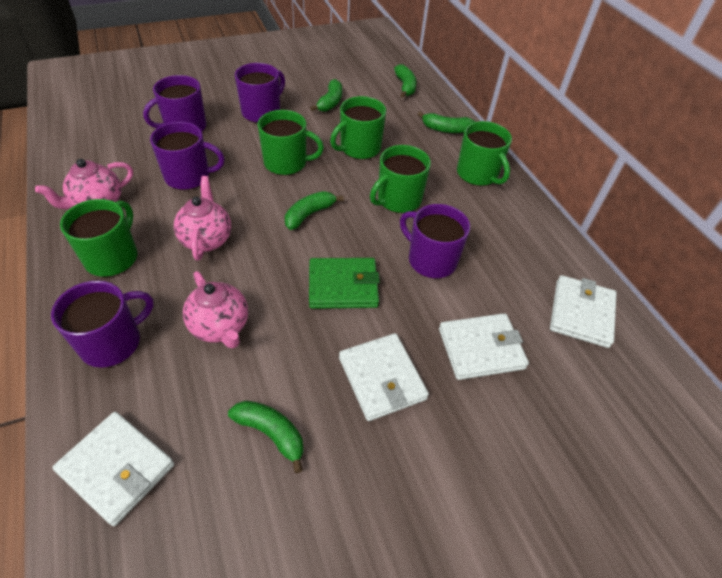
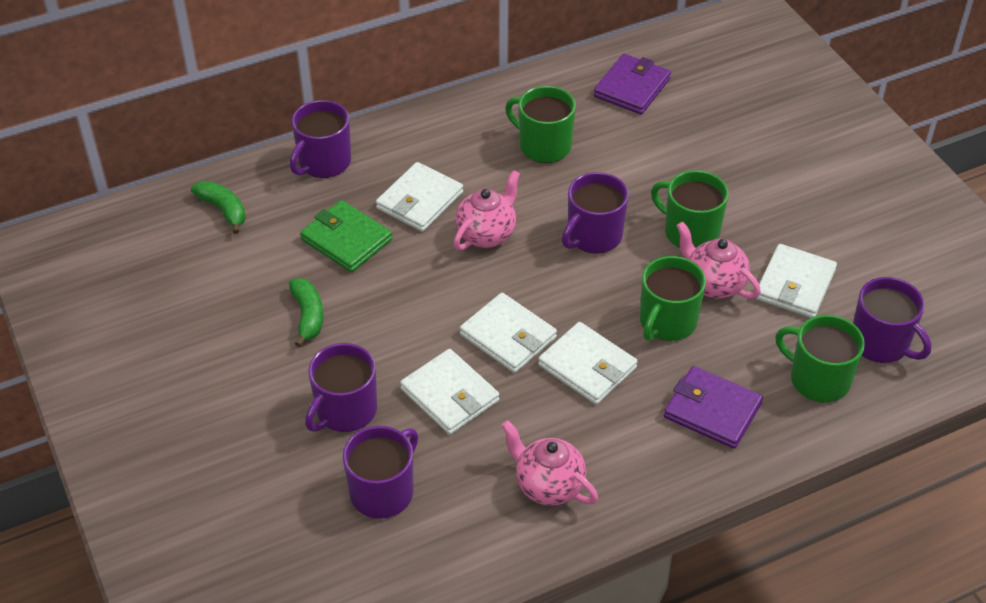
green banana: 5 -> 2
green mug: 5 -> 4
purple wallet: 0 -> 2
white wallet: 4 -> 5

